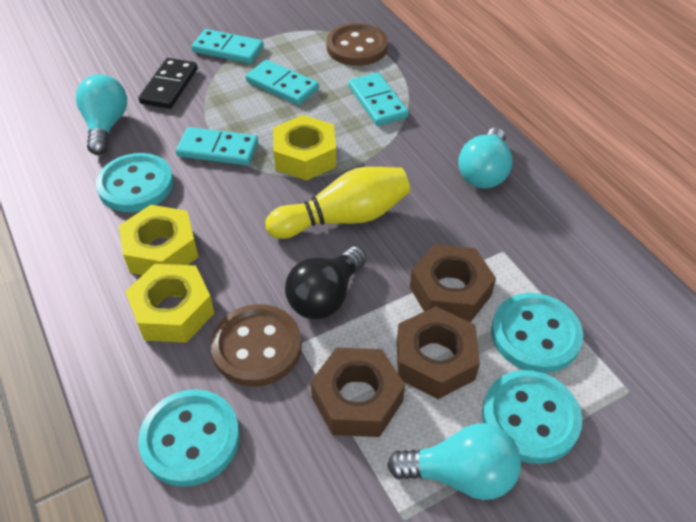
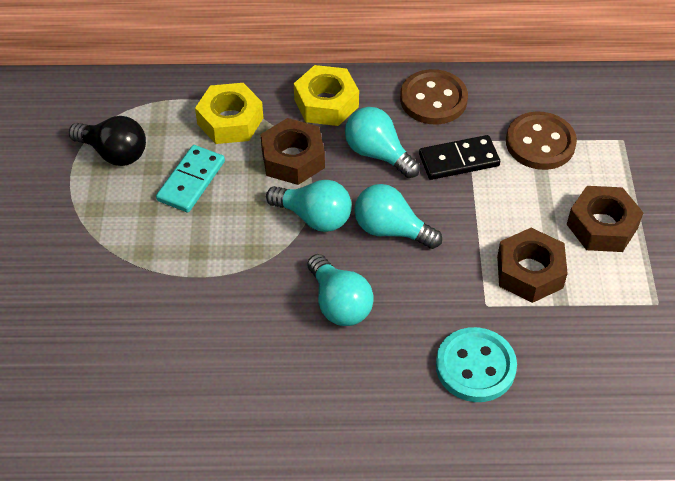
turquoise button: 4 -> 1
turquoise domino: 4 -> 1
turquoise light bulb: 3 -> 4
yellow bowling pin: 1 -> 0
yellow nut: 3 -> 2

